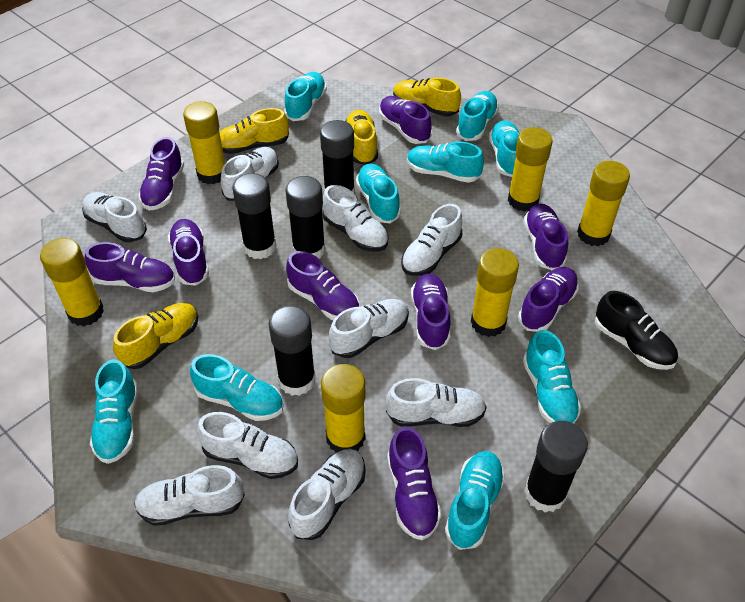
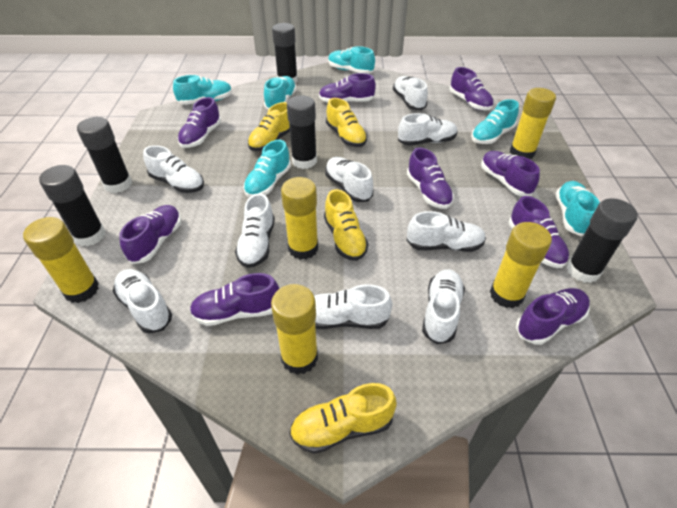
black shoe: 1 -> 0
turquoise shoe: 9 -> 6
yellow glue stick: 6 -> 5

